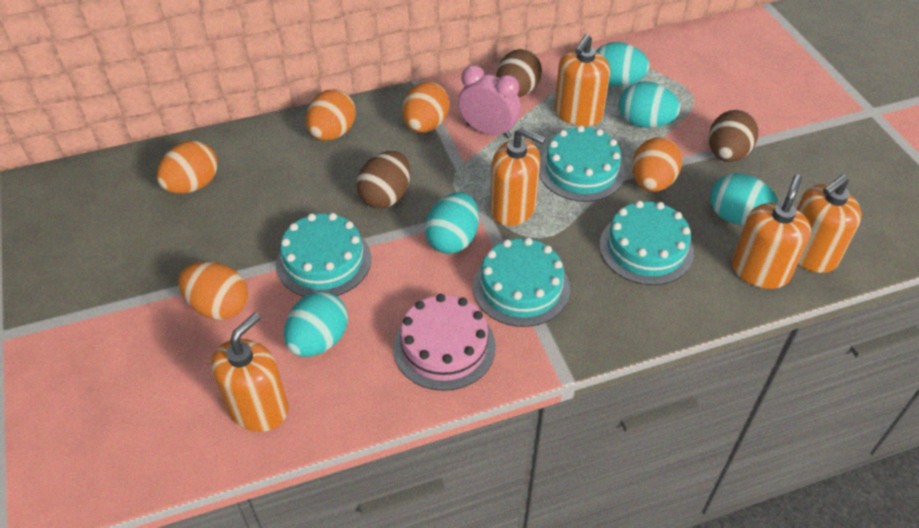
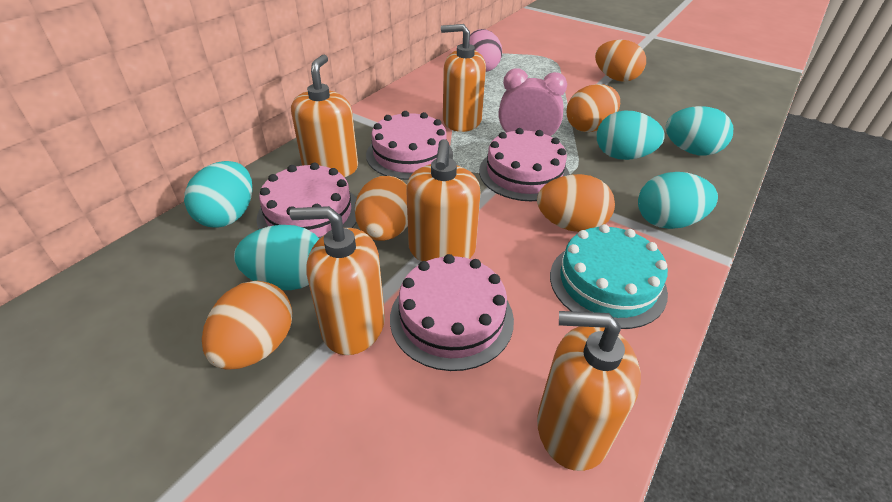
brown egg: 3 -> 0
pink cake: 1 -> 4
pink egg: 0 -> 1
turquoise cake: 4 -> 1

